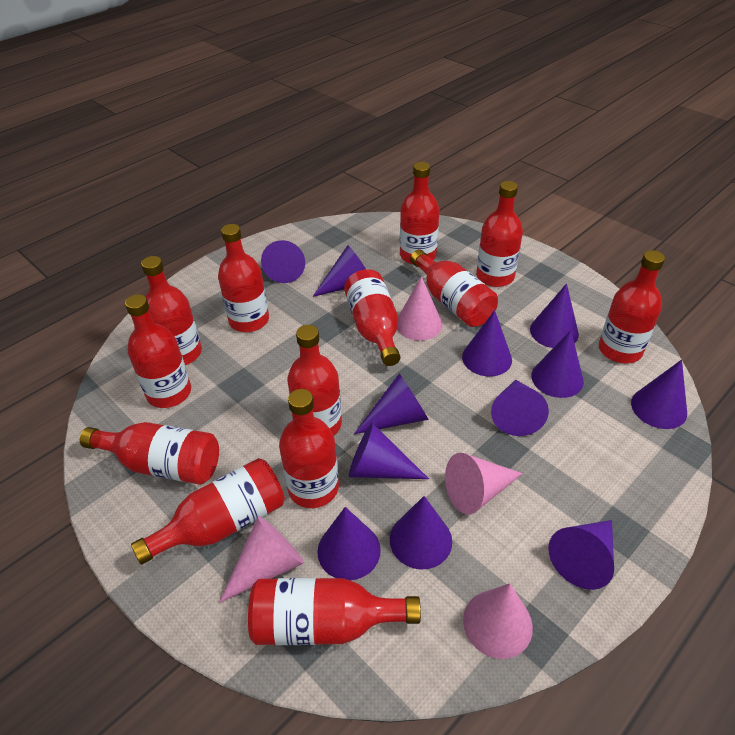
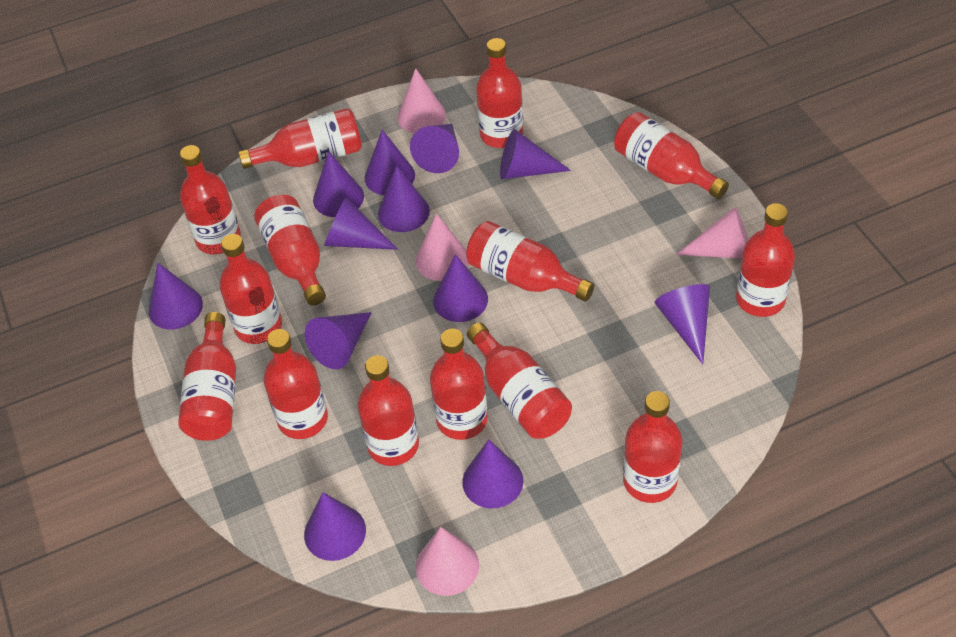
red bottle: 13 -> 14

